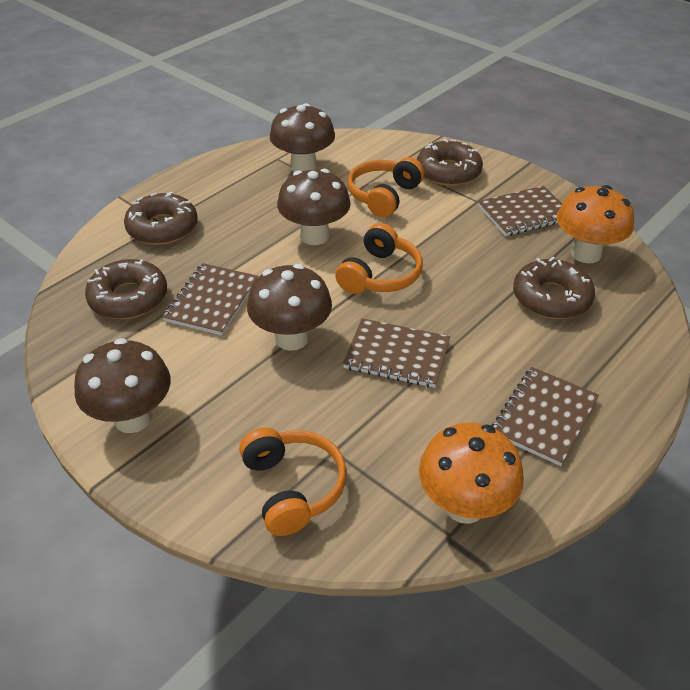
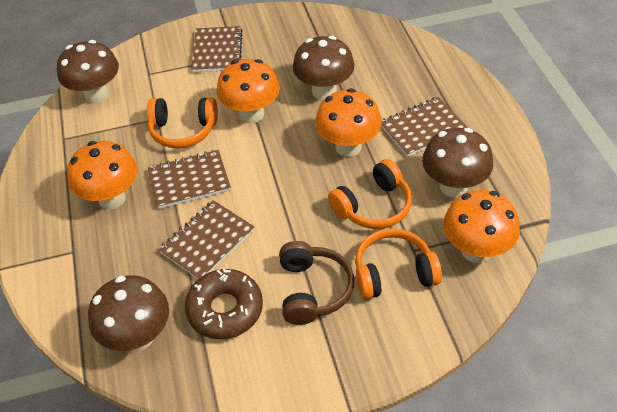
brown donut: 4 -> 1
brown headphones: 0 -> 1
orange mushroom: 2 -> 4

